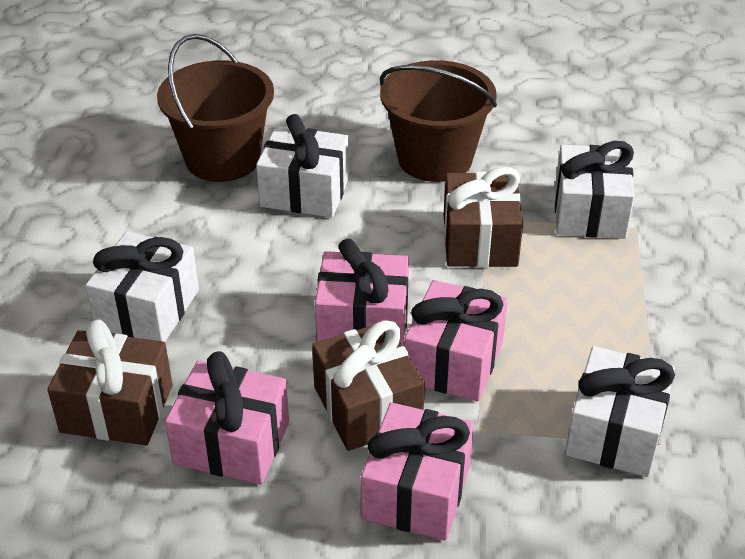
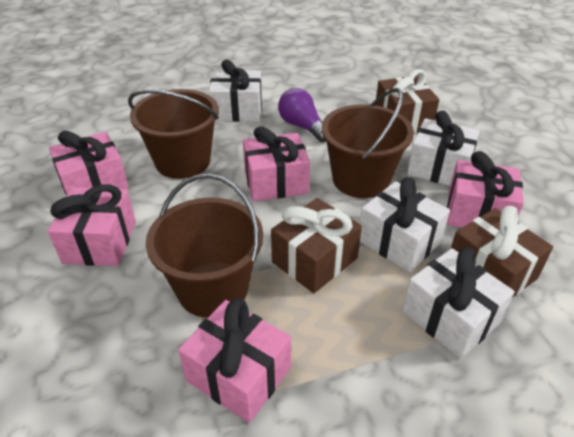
brown bucket: 2 -> 3
pink gift: 4 -> 5
purple light bulb: 0 -> 1

